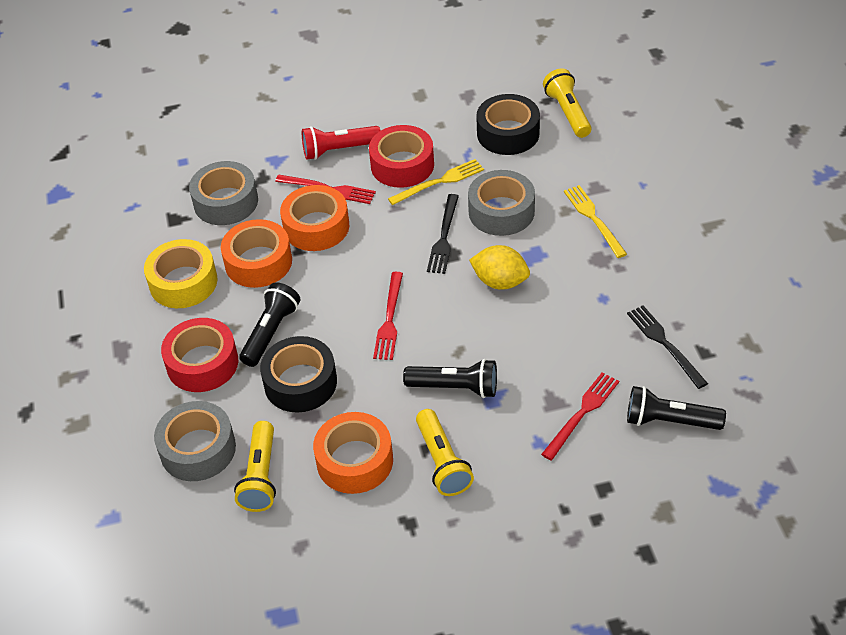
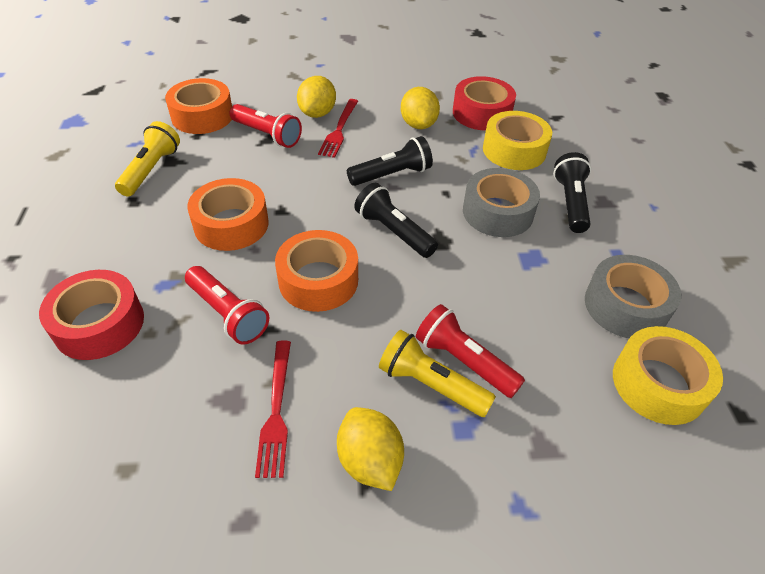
black fork: 2 -> 0
black tape: 2 -> 0
grey tape: 3 -> 2
red flashlight: 1 -> 3
red fork: 3 -> 2
yellow flashlight: 3 -> 2
yellow fork: 2 -> 0
yellow lemon: 1 -> 3
yellow tape: 1 -> 2

